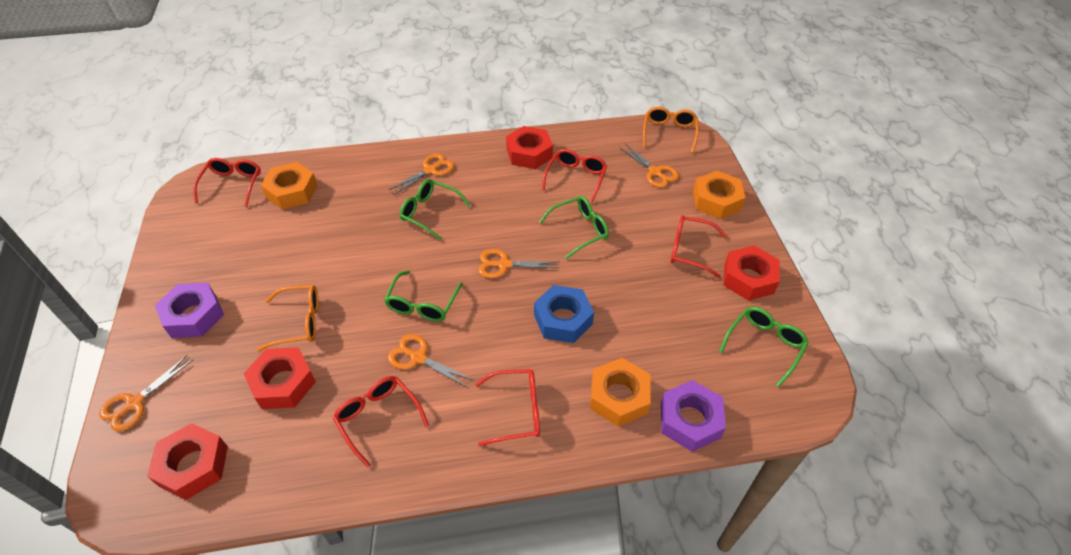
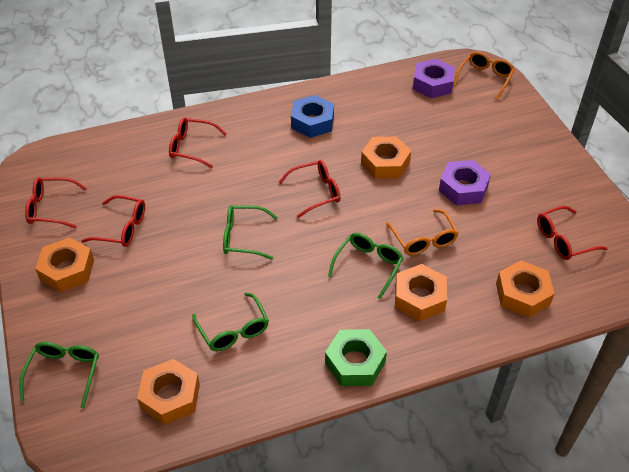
green nut: 0 -> 1
orange nut: 3 -> 5
orange scissors: 5 -> 0
red nut: 4 -> 0

